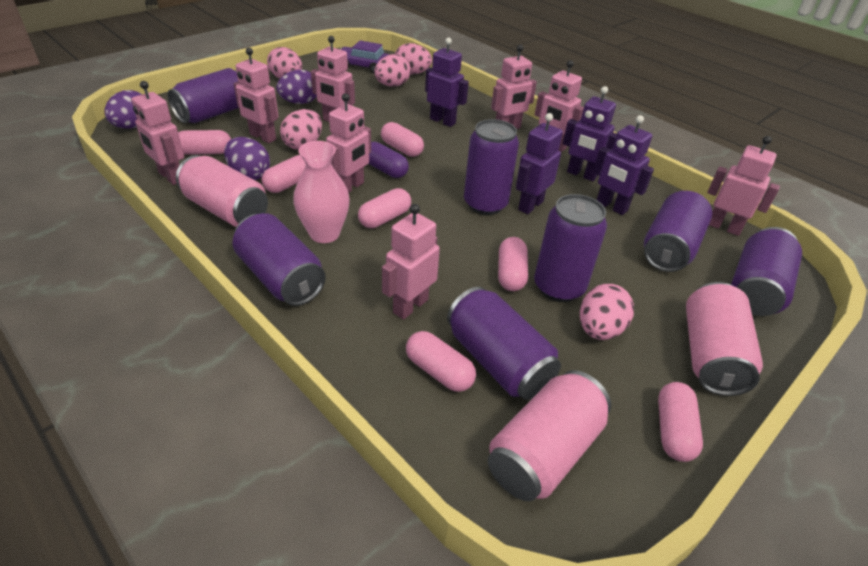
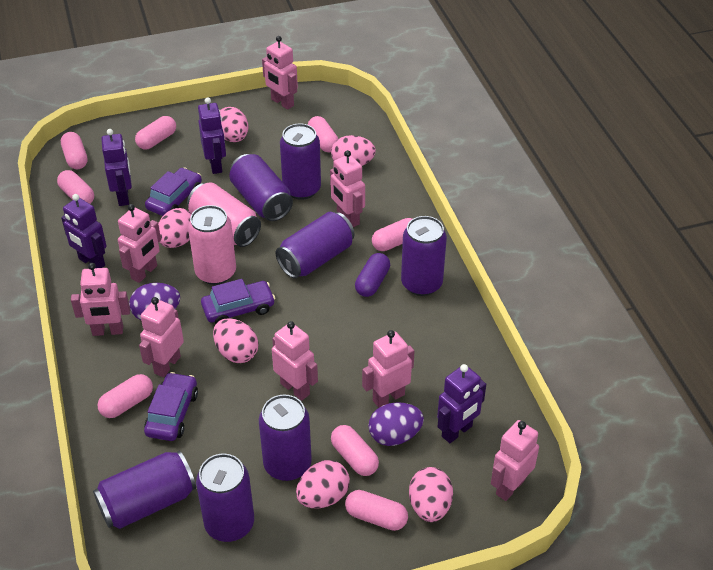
pink can: 3 -> 2
pink capsule: 7 -> 8
pink egg: 5 -> 6
pink vase: 1 -> 0
purple car: 1 -> 3
purple egg: 3 -> 2

